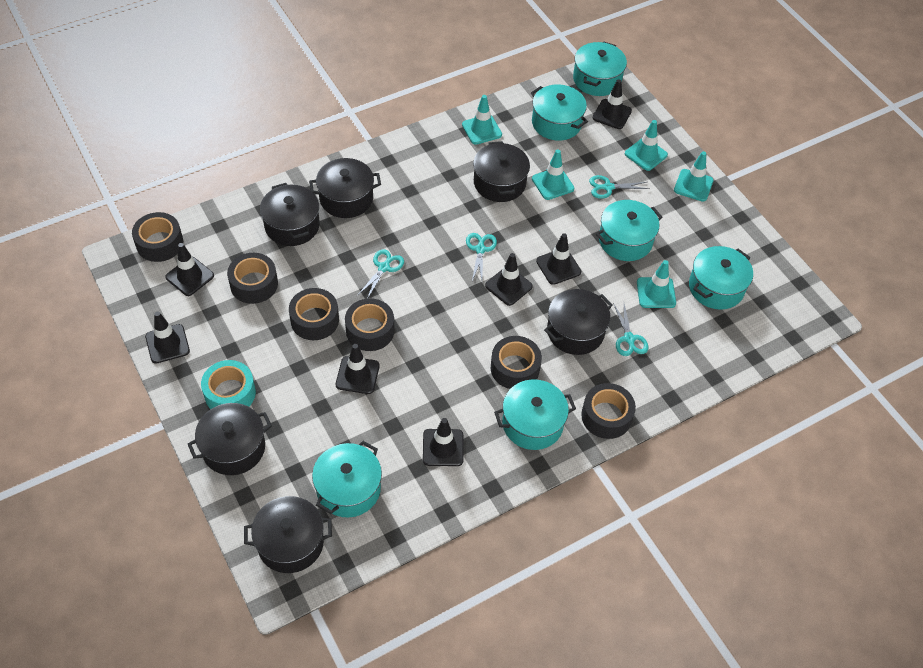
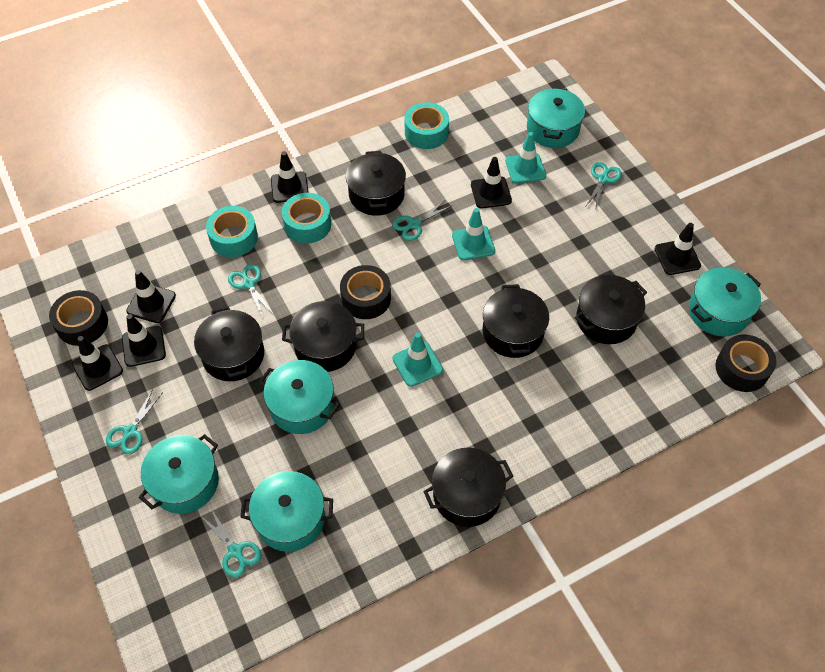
black tape: 6 -> 3
black traffic cone: 7 -> 6
turquoise pot: 6 -> 5
turquoise scissors: 4 -> 5
turquoise tape: 1 -> 3
turquoise traffic cone: 5 -> 3

